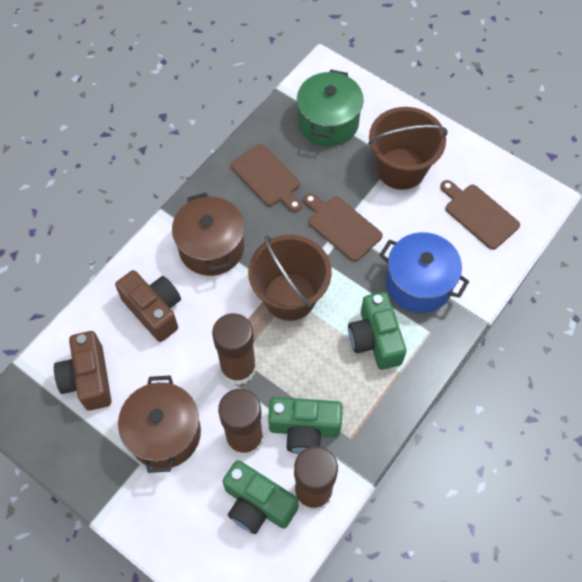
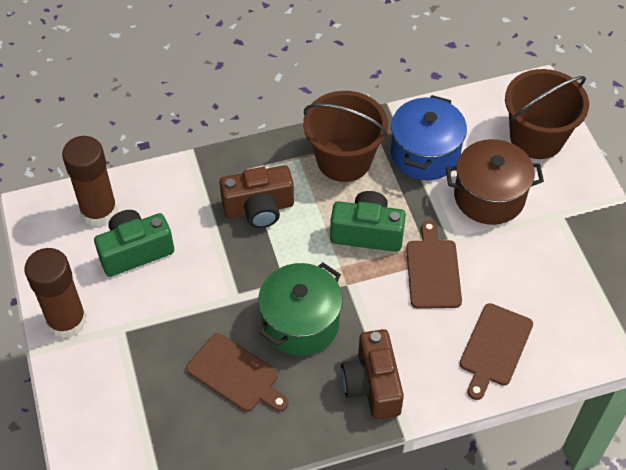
brown glue stick: 3 -> 2
brown pot: 2 -> 1
green camera: 3 -> 2

